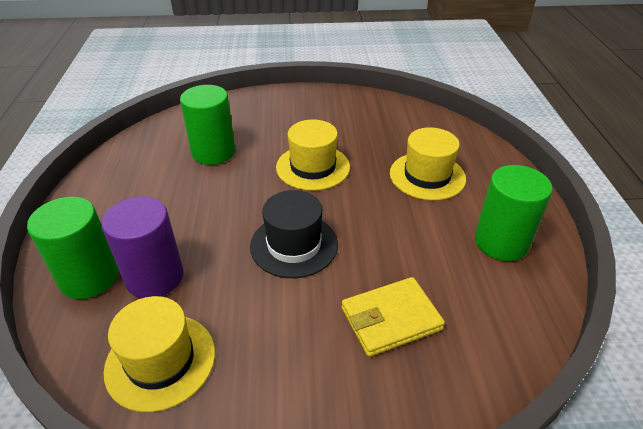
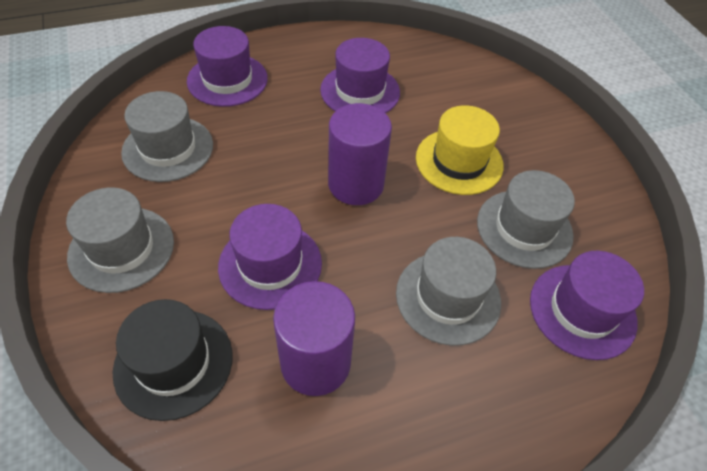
green cylinder: 3 -> 0
grey hat: 0 -> 4
purple cylinder: 1 -> 2
purple hat: 0 -> 4
yellow hat: 3 -> 1
yellow wallet: 1 -> 0

